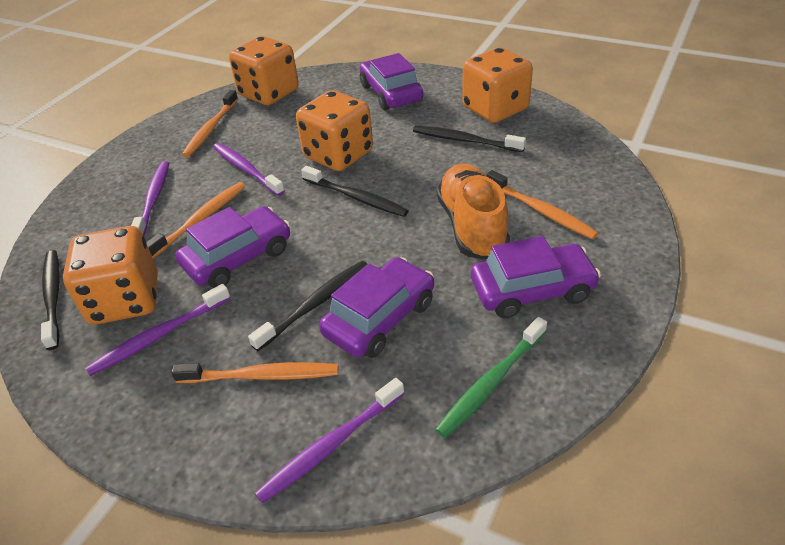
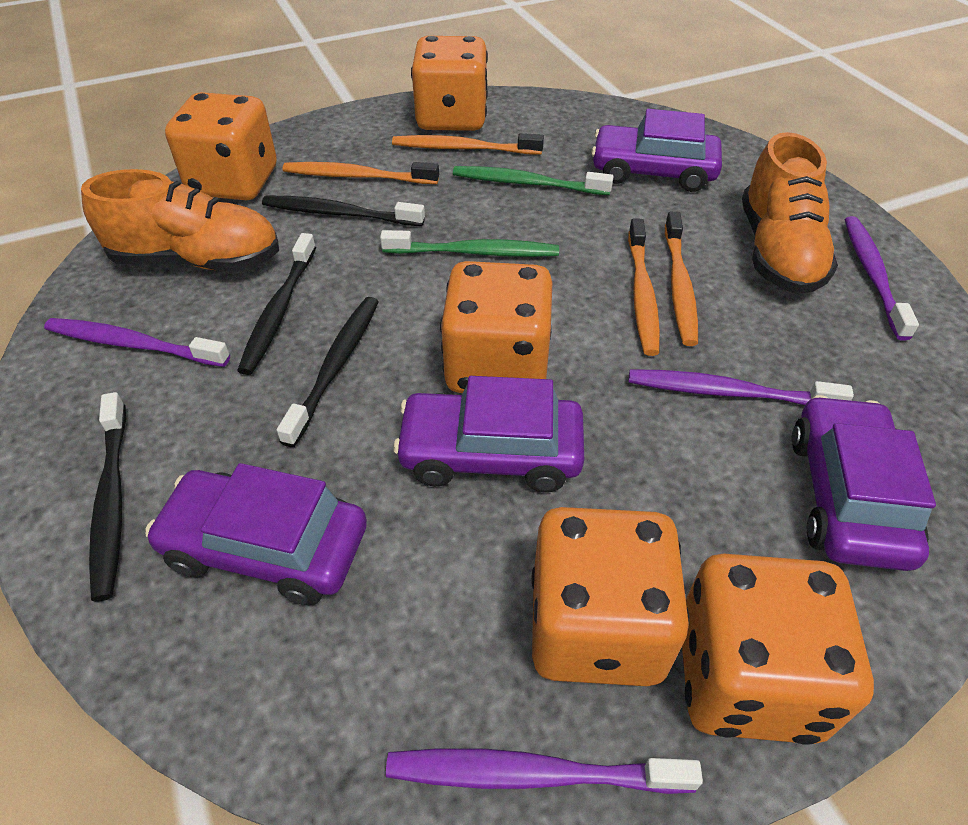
green toothbrush: 1 -> 2
orange dice: 4 -> 5
orange shoe: 1 -> 2

